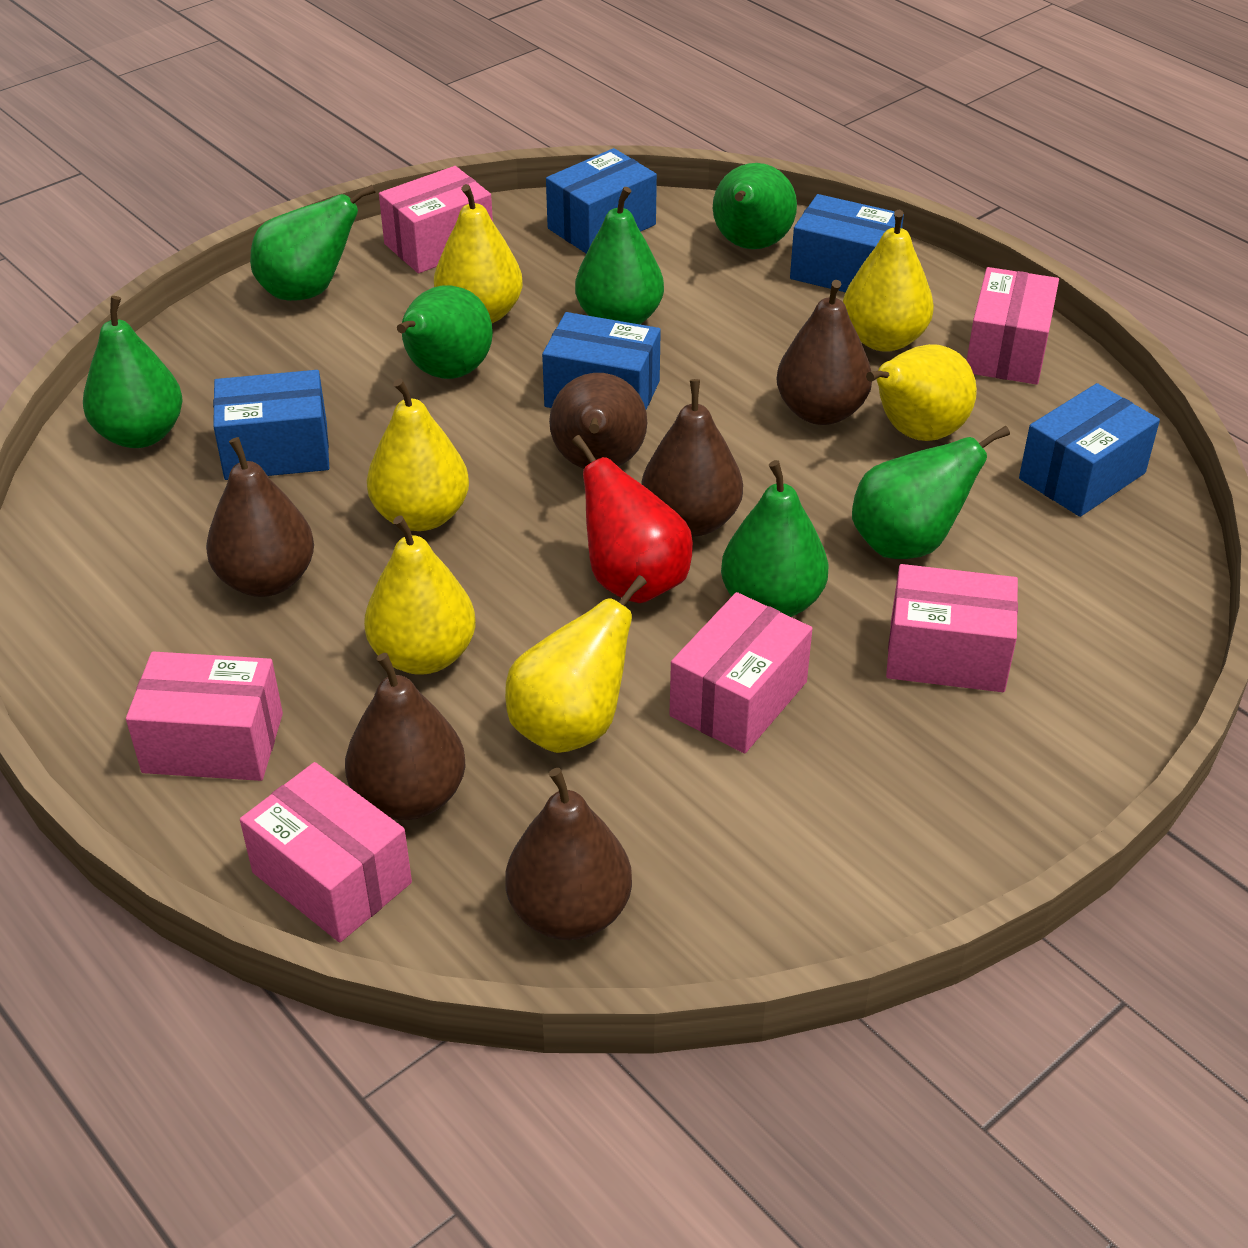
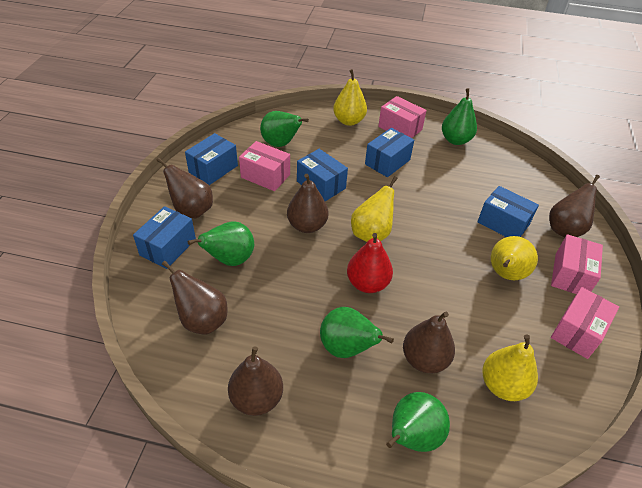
green pear: 7 -> 5
pink box: 6 -> 4
yellow pear: 6 -> 4

